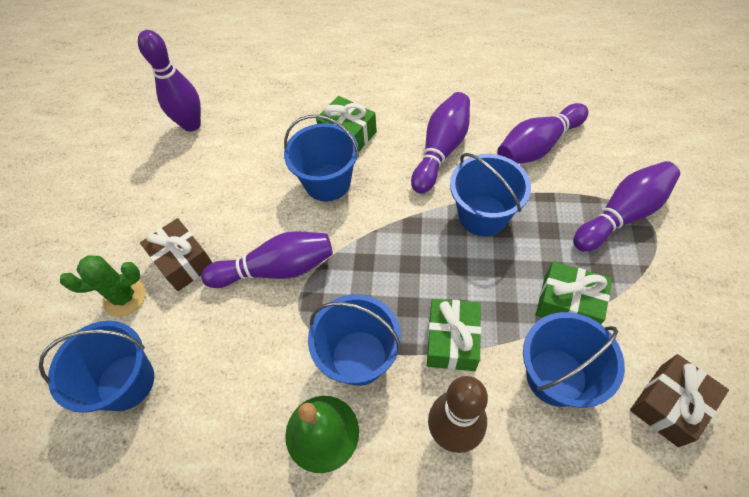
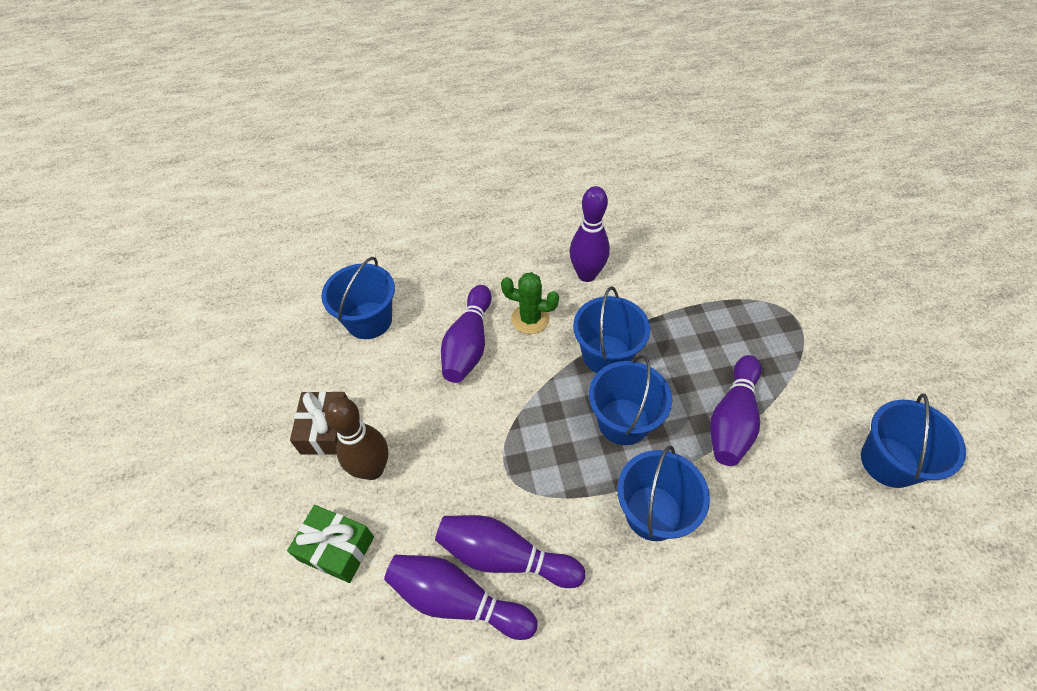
brown gift: 2 -> 1
green bell: 1 -> 0
green gift: 3 -> 1

